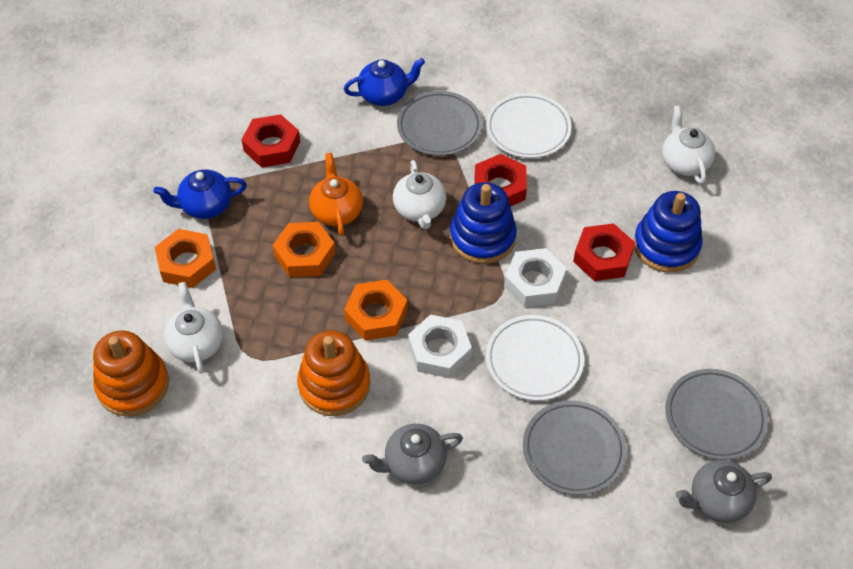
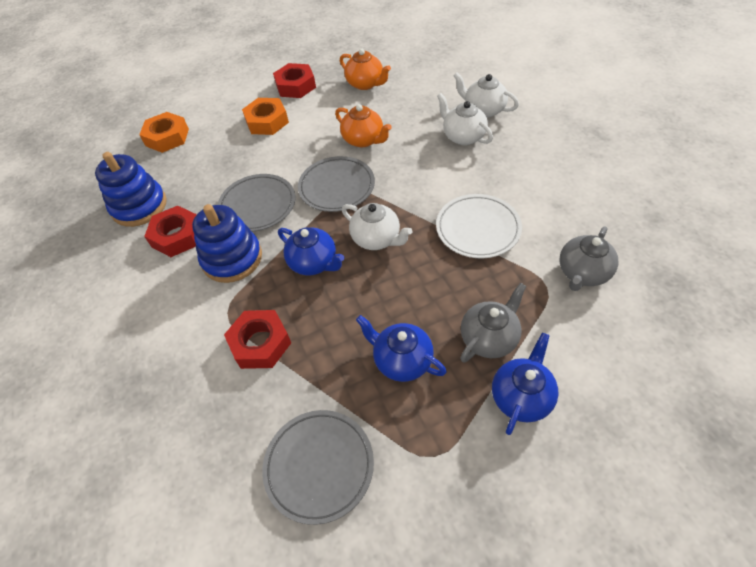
blue teapot: 2 -> 3
orange nut: 3 -> 2
orange stacking toy: 2 -> 0
orange teapot: 1 -> 2
white nut: 2 -> 0
white plate: 2 -> 1

